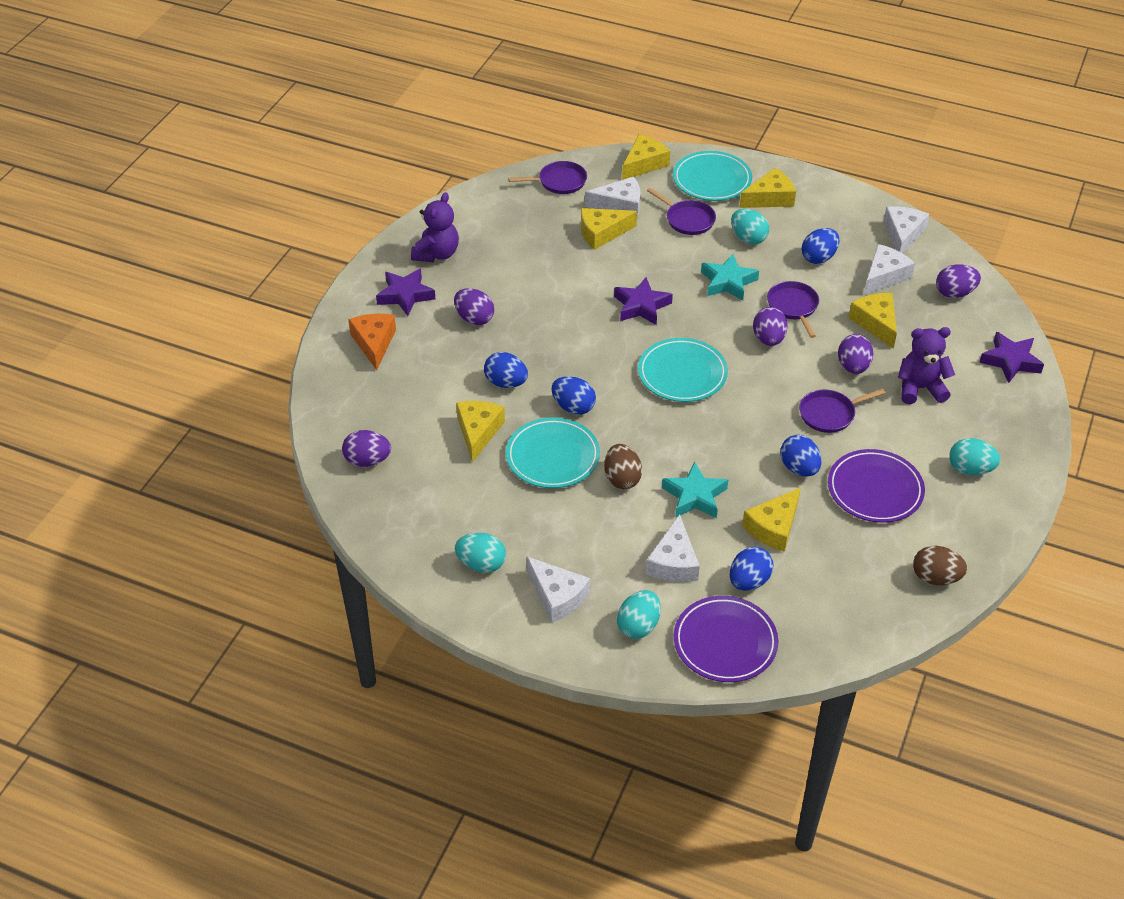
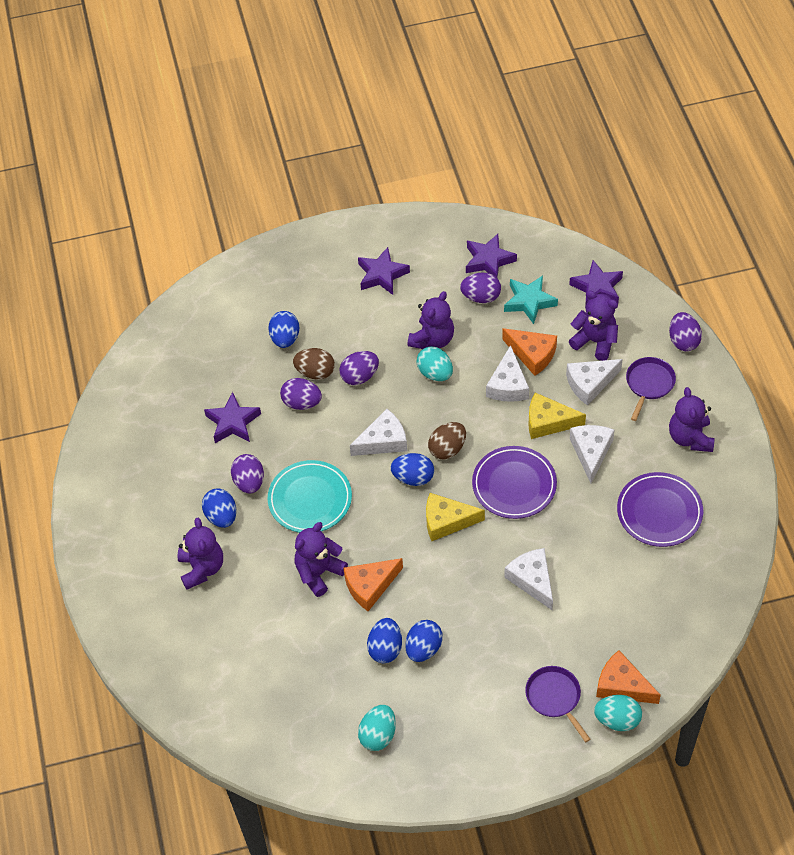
orange cheese: 1 -> 3
purple pan: 4 -> 2
purple star: 3 -> 4
purple teddy bear: 2 -> 5
turquoise egg: 4 -> 3
turquoise plate: 3 -> 1
turquoise star: 2 -> 1
yellow cheese: 6 -> 2

